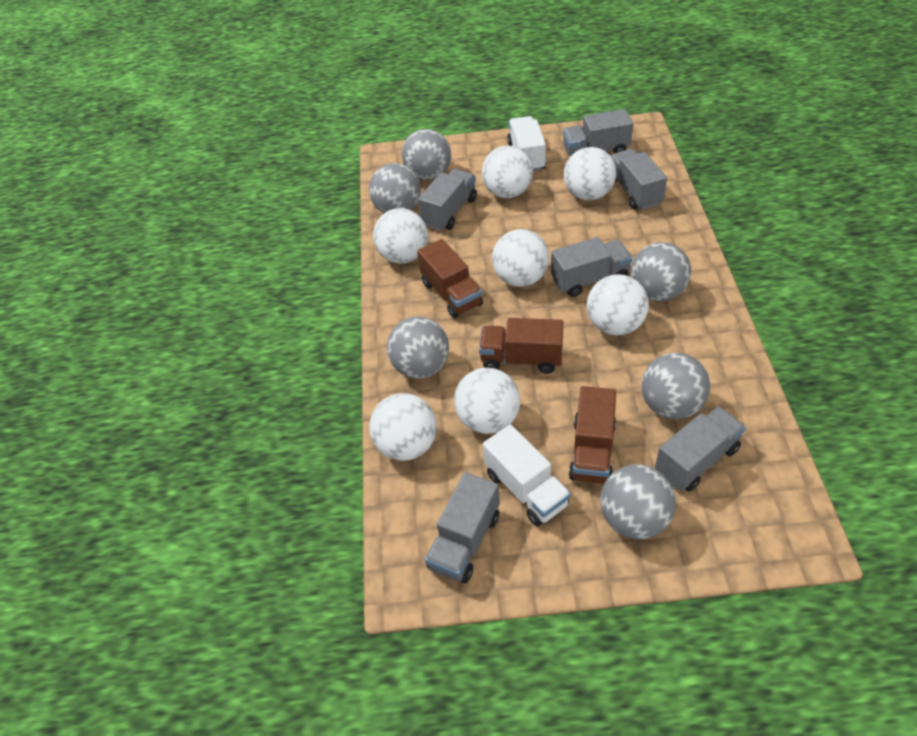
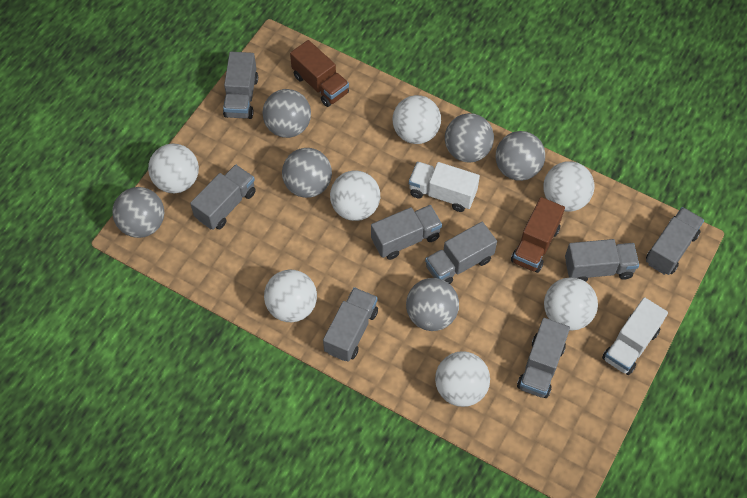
brown truck: 3 -> 2
grey truck: 6 -> 8

